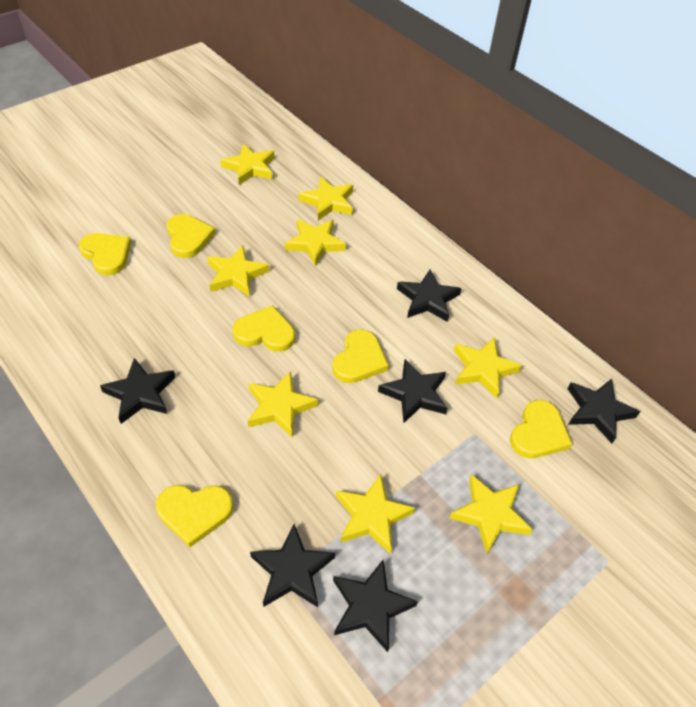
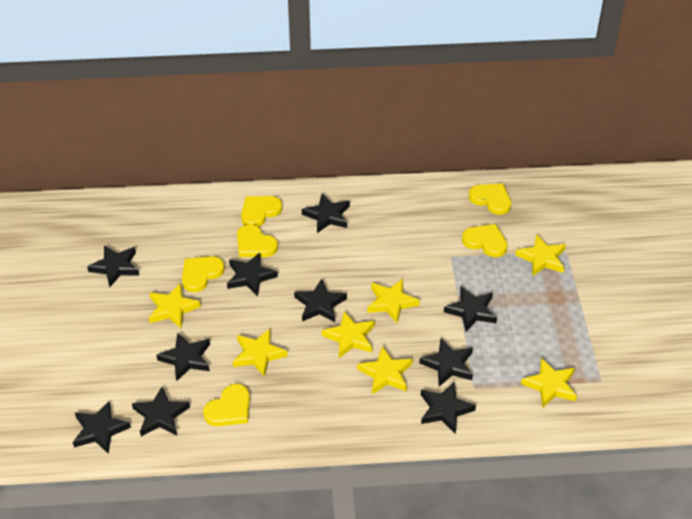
black star: 6 -> 10
yellow star: 8 -> 7

